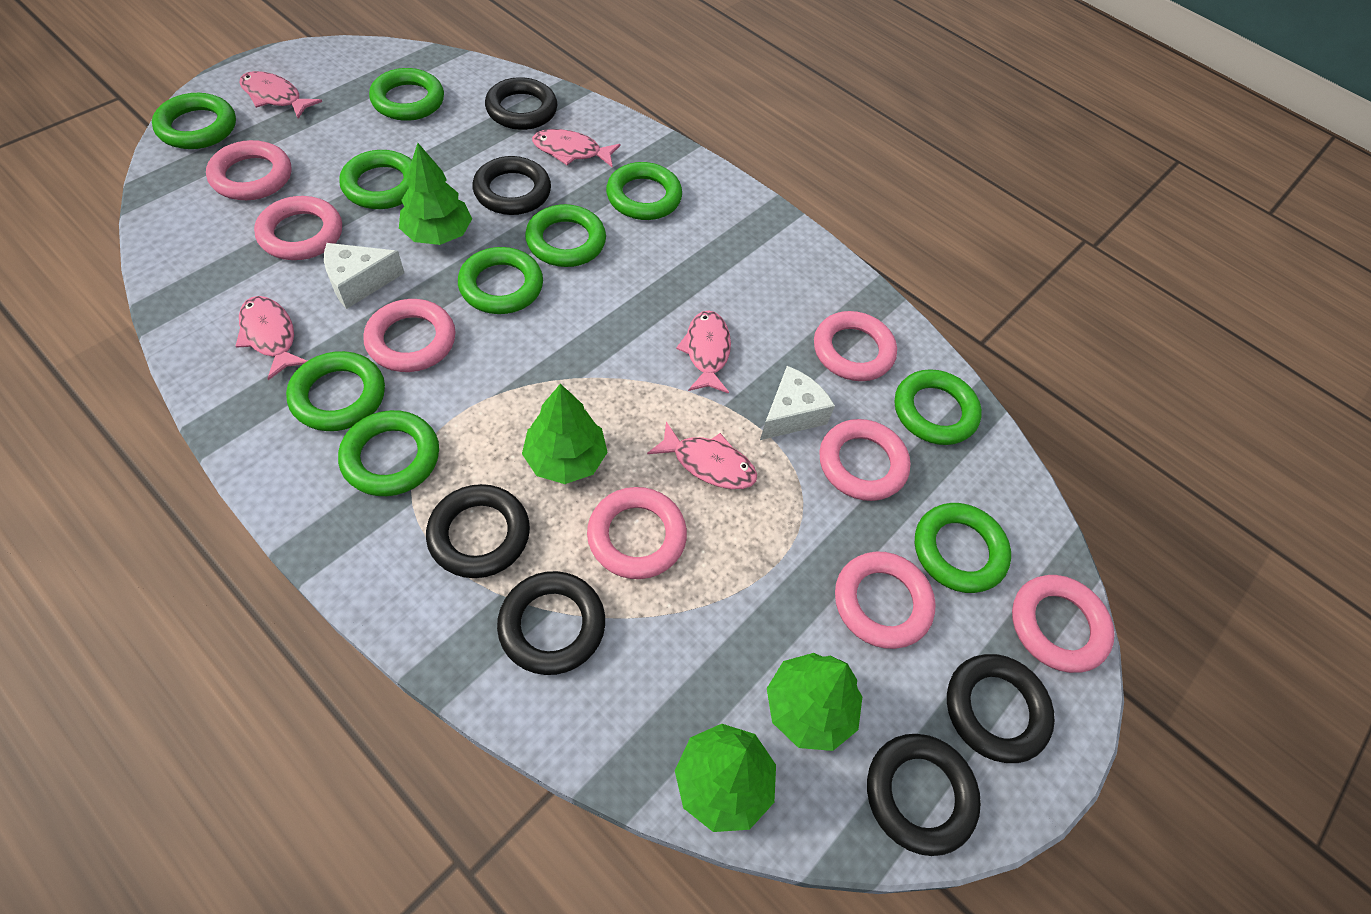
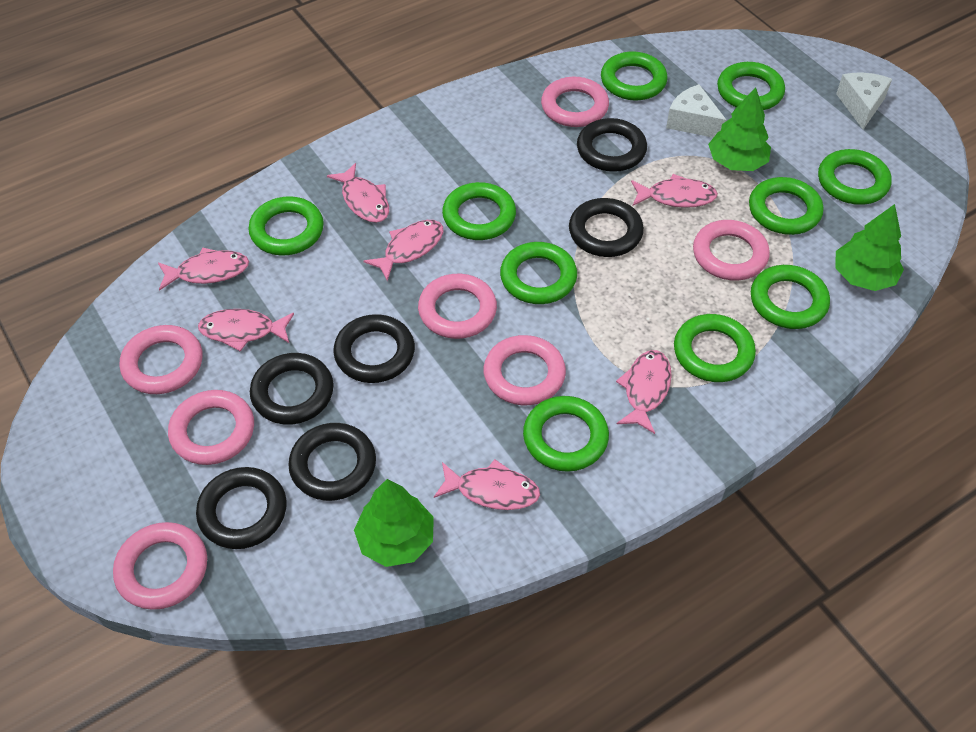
green tree: 4 -> 3
pink fish: 5 -> 7
pink ring: 8 -> 7

